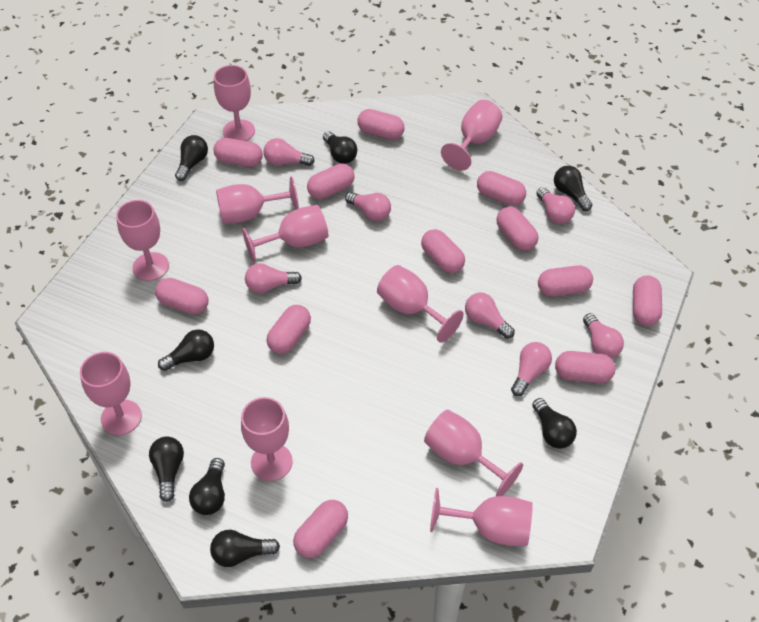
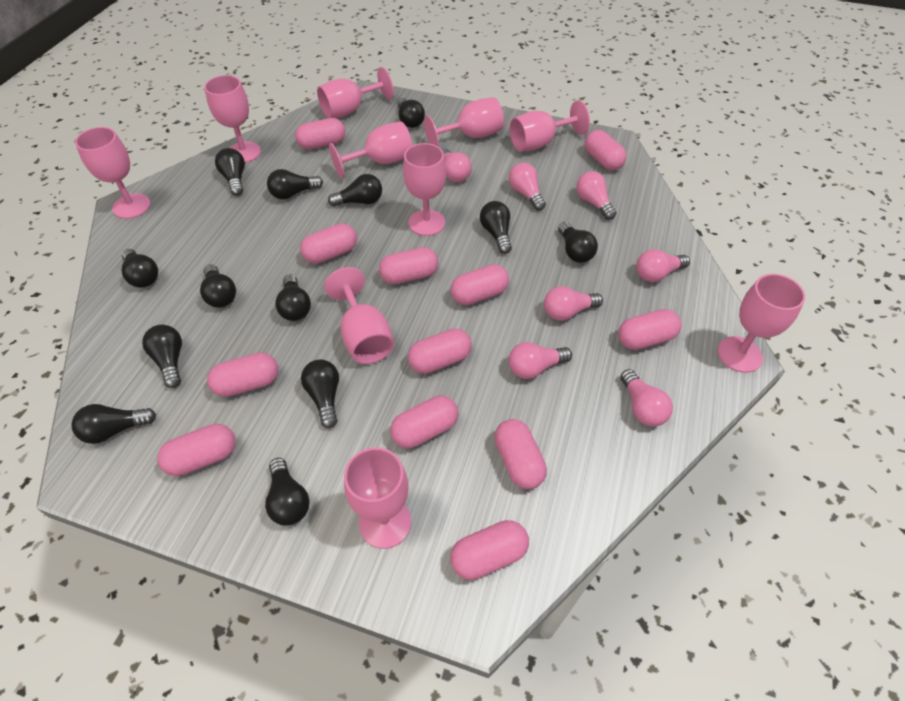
black light bulb: 8 -> 13

